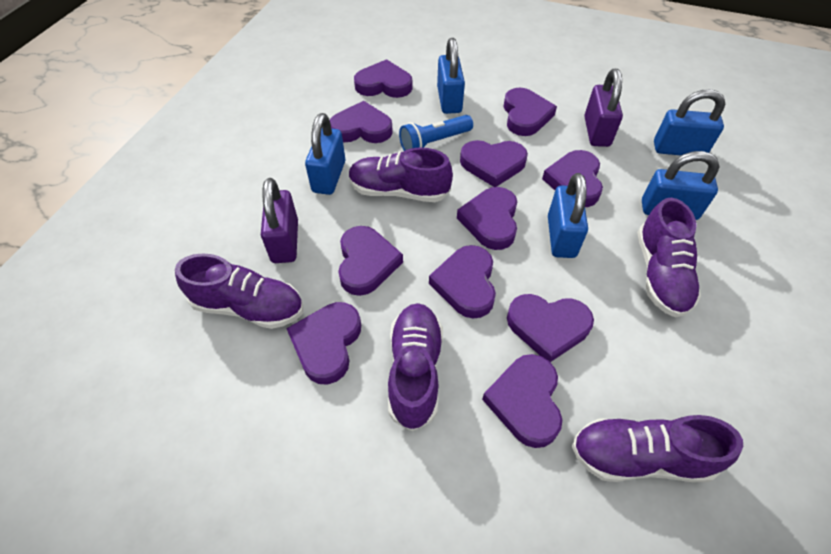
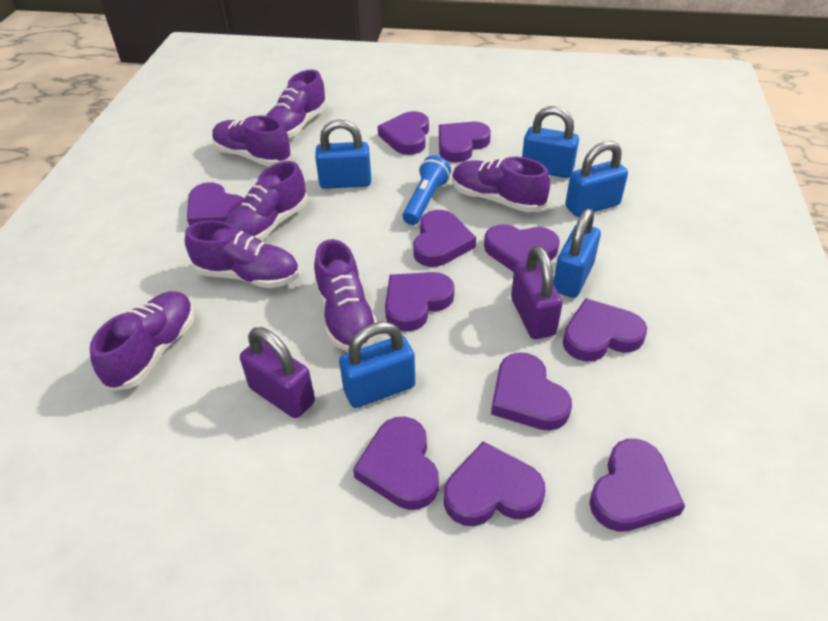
purple shoe: 5 -> 7

